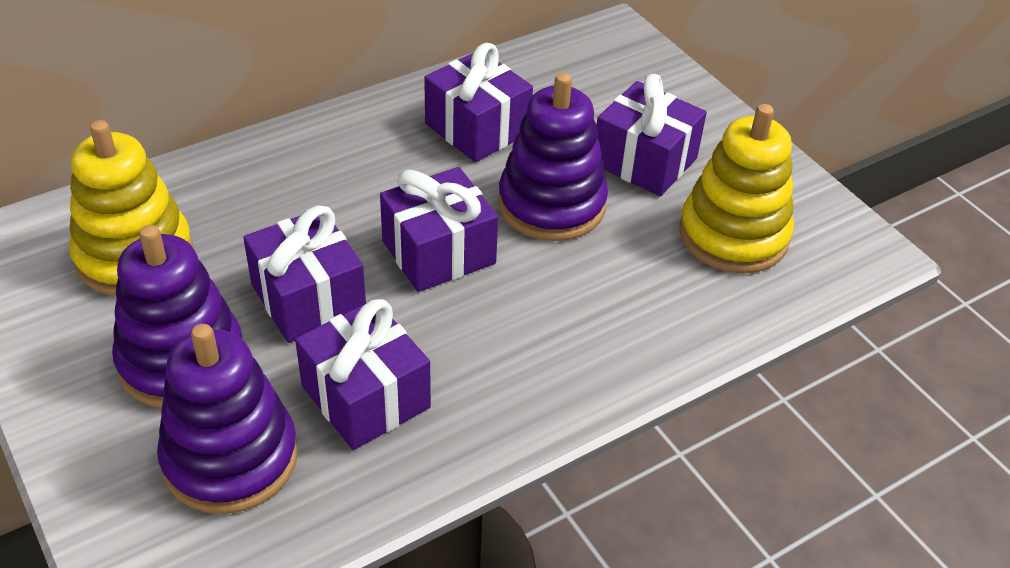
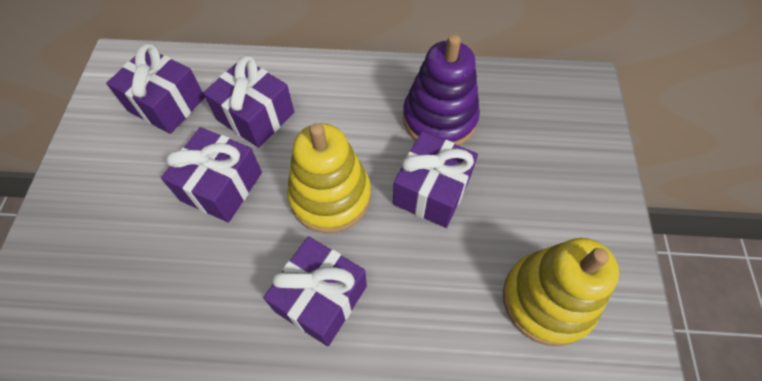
purple stacking toy: 3 -> 1

